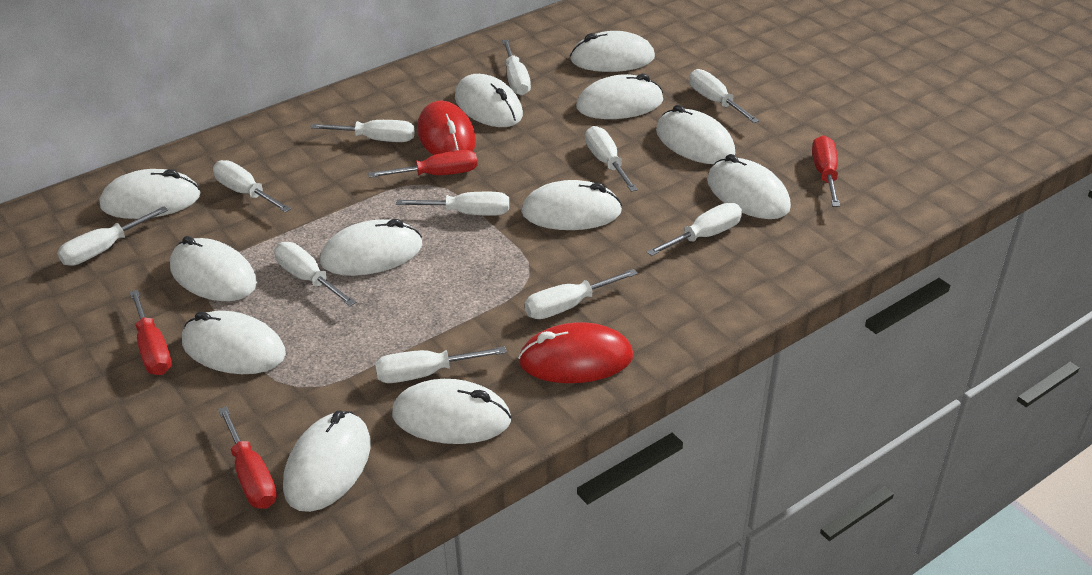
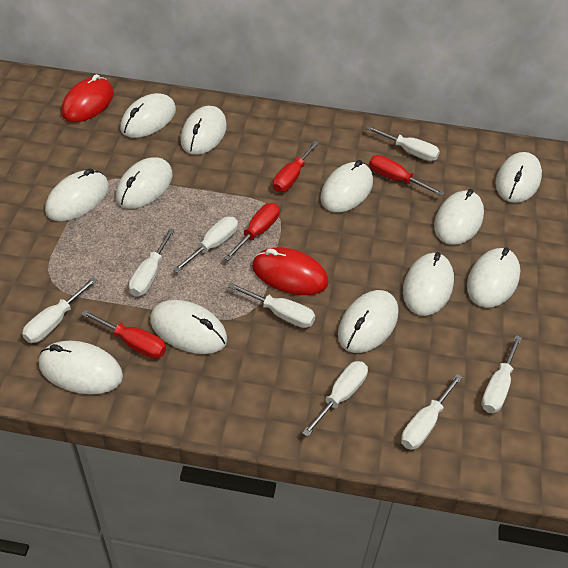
white screwdriver: 11 -> 8

